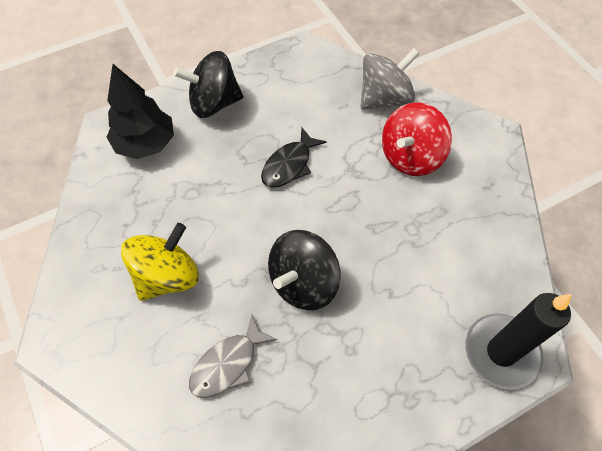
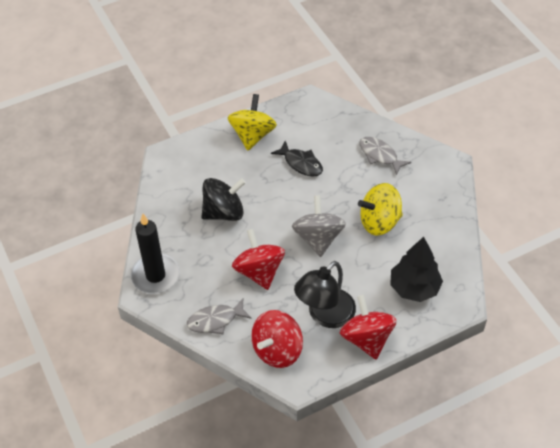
black lamp: 0 -> 1
black spinning top: 2 -> 1
grey fish: 1 -> 2
red spinning top: 1 -> 3
yellow spinning top: 1 -> 2

